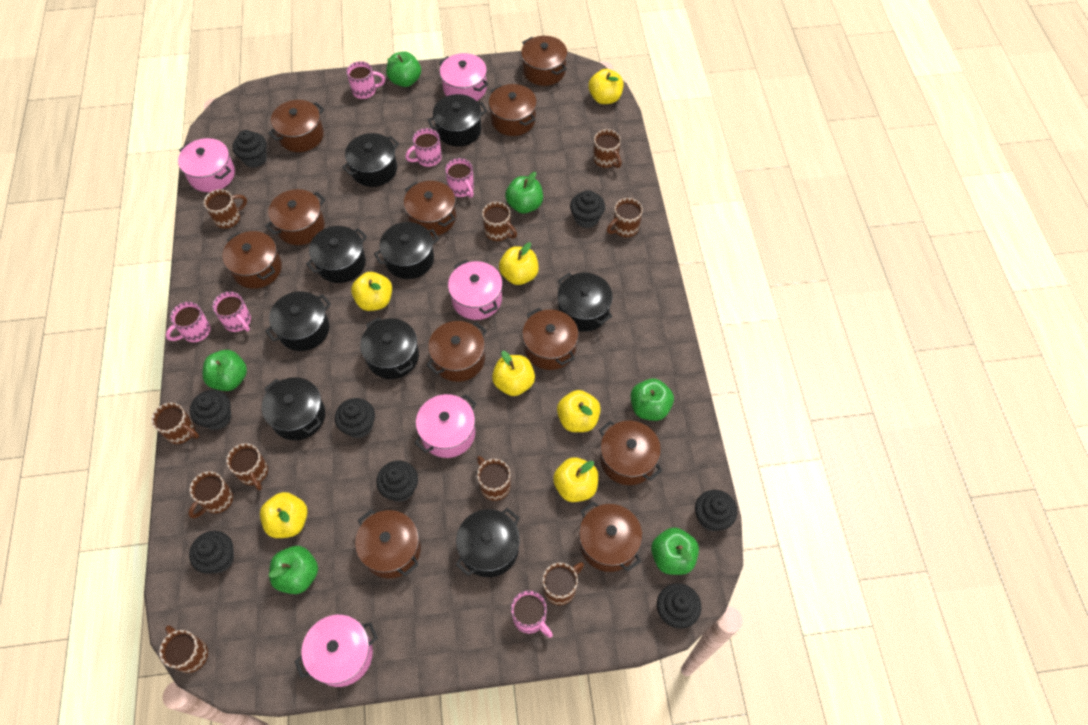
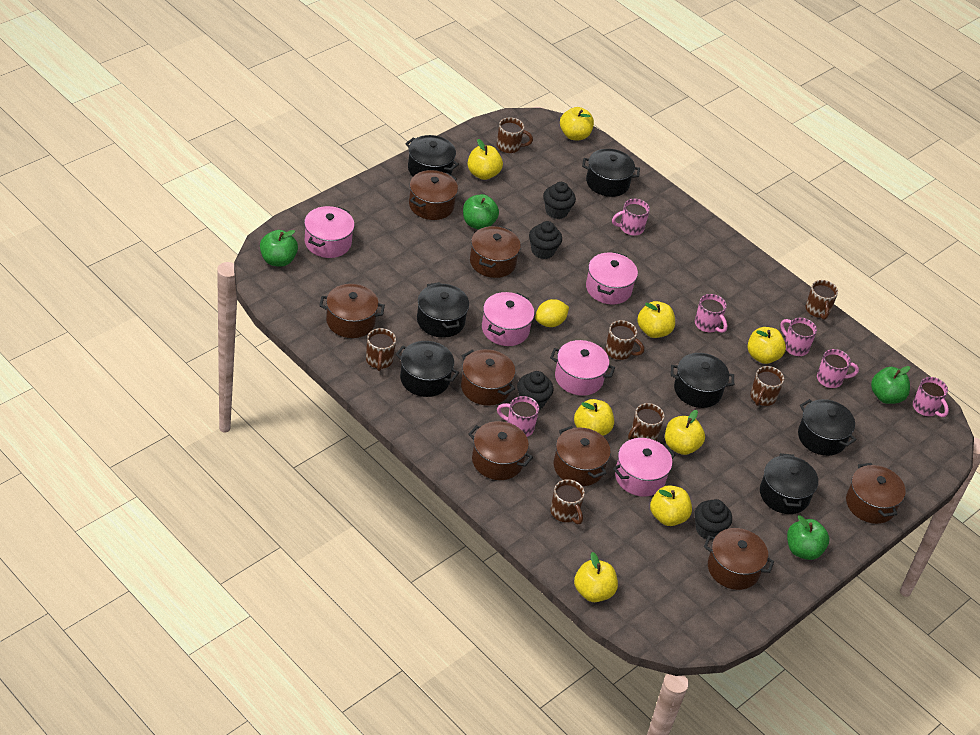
black cupcake: 8 -> 4
black pot: 9 -> 7
brown mug: 10 -> 7
brown pot: 11 -> 8
green apple: 6 -> 4
yellow apple: 7 -> 8
yellow lemon: 0 -> 1

